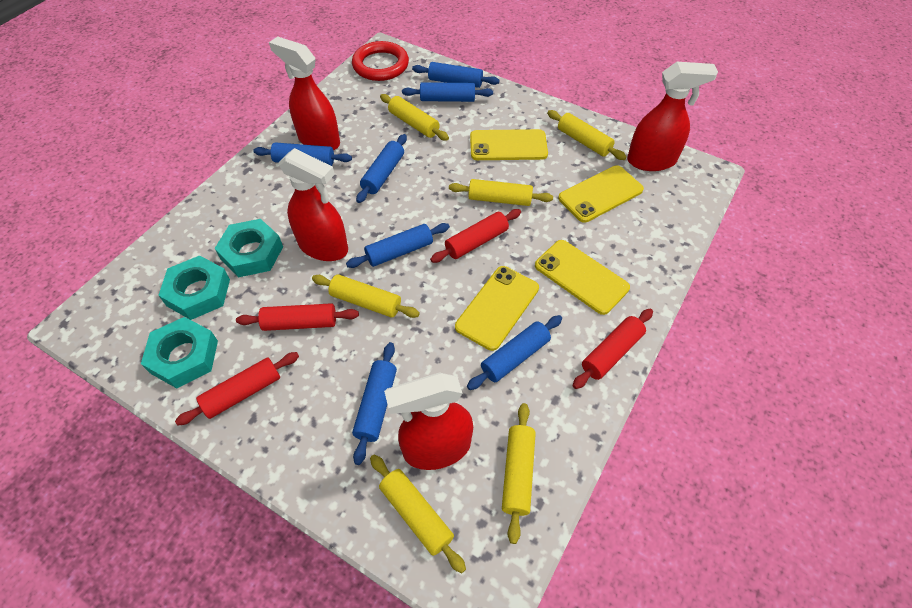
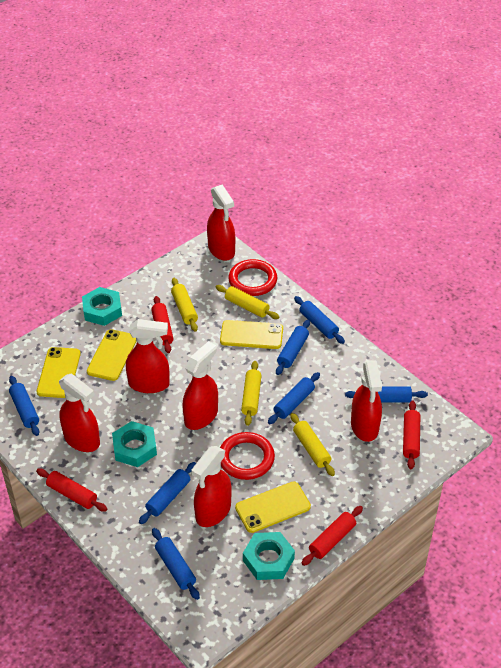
red ring: 1 -> 2
red spray bottle: 4 -> 6
yellow rolling pin: 6 -> 4

